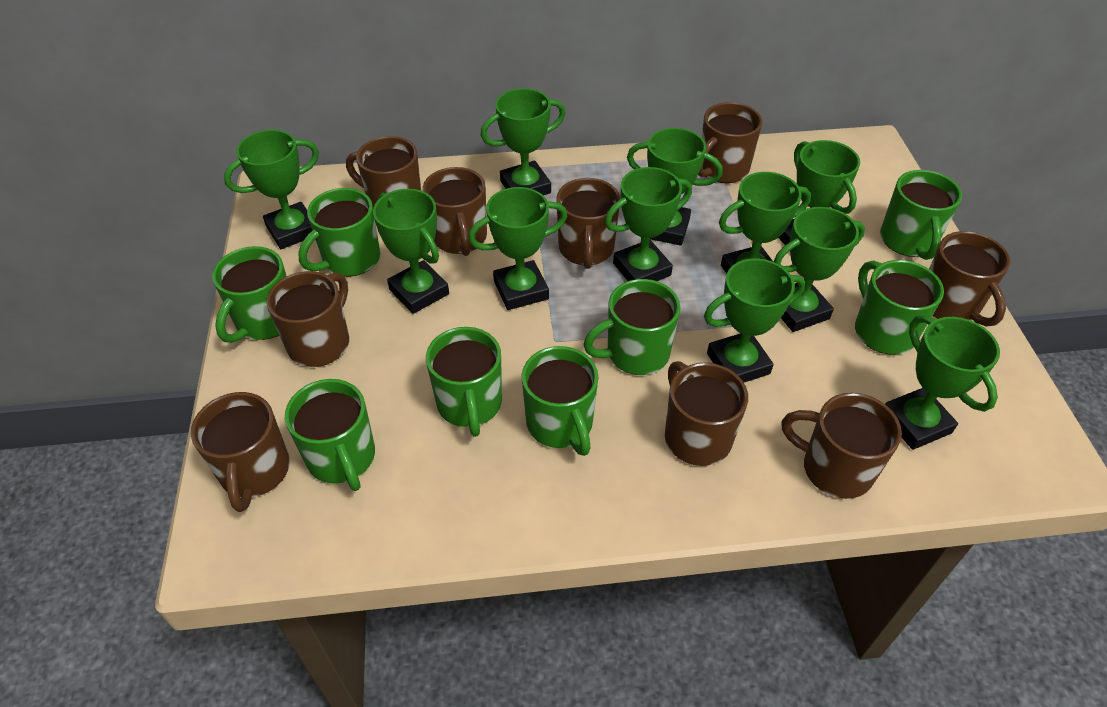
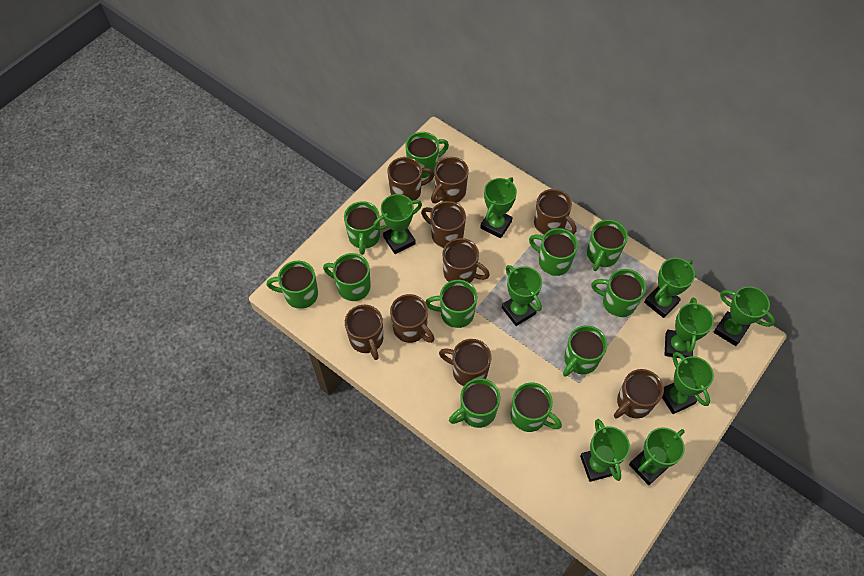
green mug: 8 -> 11
green trophy: 11 -> 9

